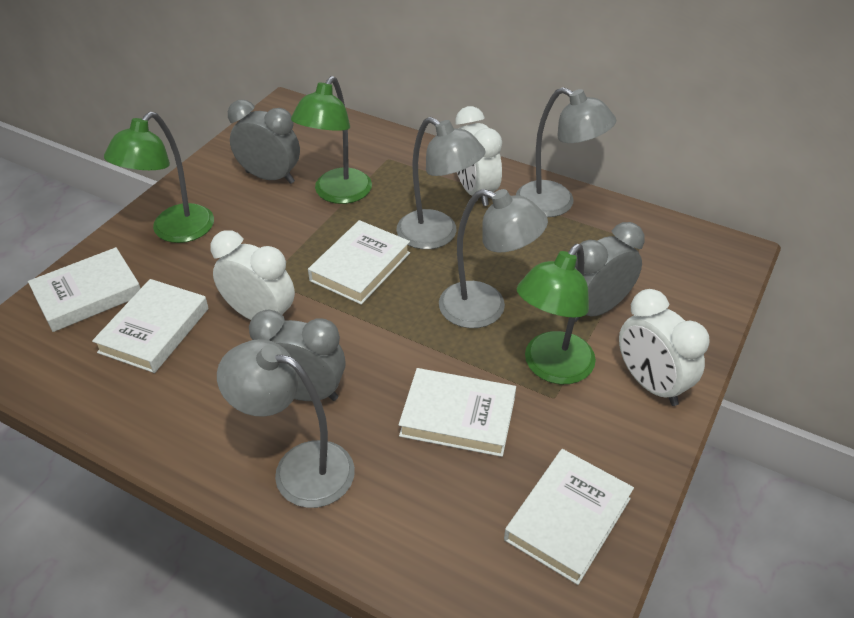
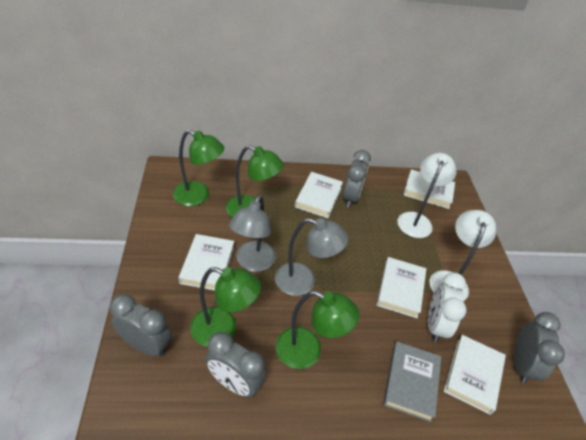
green lamp: 3 -> 4
grey book: 0 -> 1
grey clock: 3 -> 4
grey lamp: 4 -> 2
white clock: 3 -> 1
white lamp: 0 -> 2

